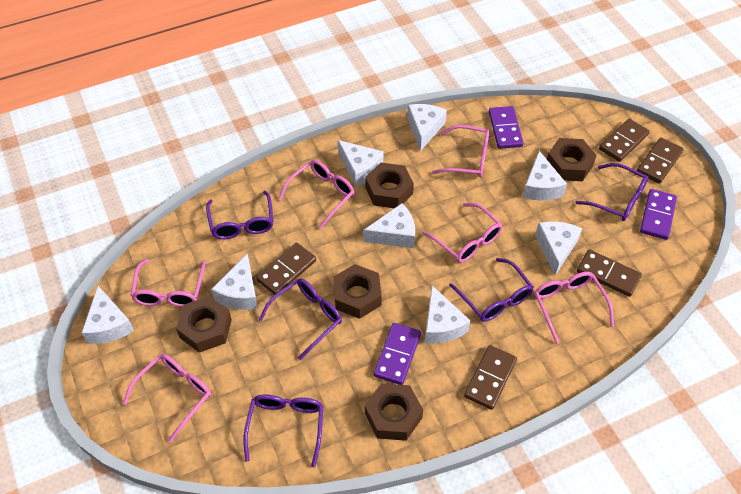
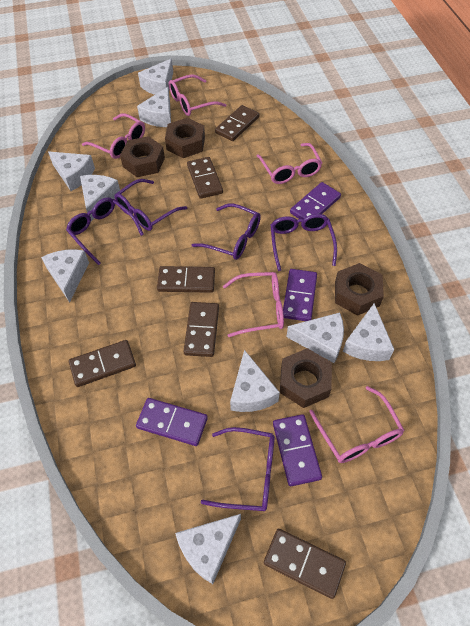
brown domino: 5 -> 6
brown nut: 5 -> 4
pink glasses: 6 -> 5
purple domino: 3 -> 4
white cheese: 8 -> 9

